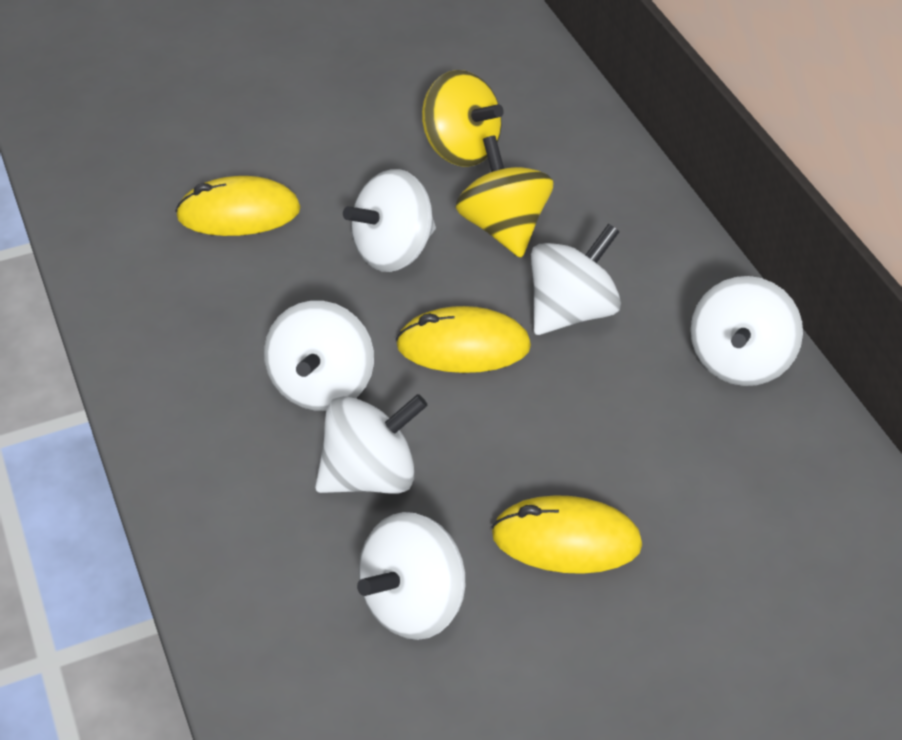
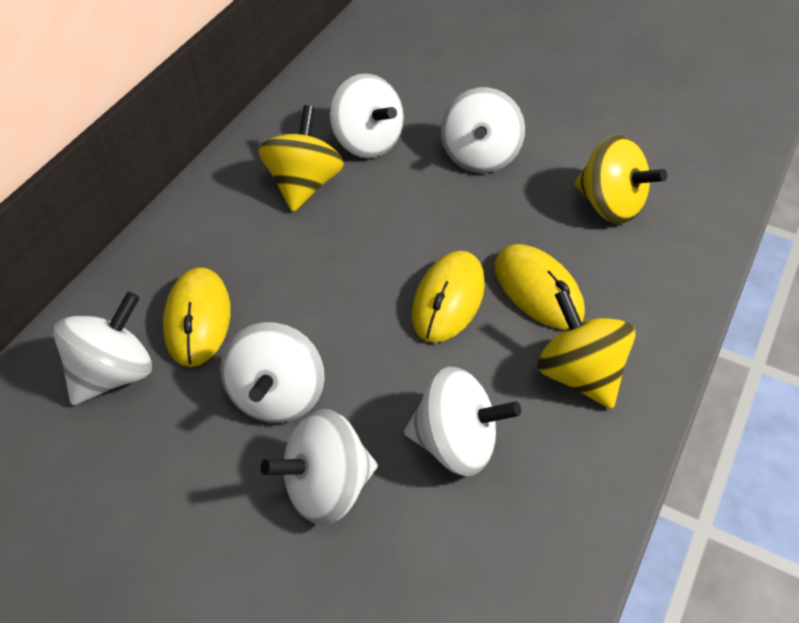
yellow spinning top: 2 -> 3

